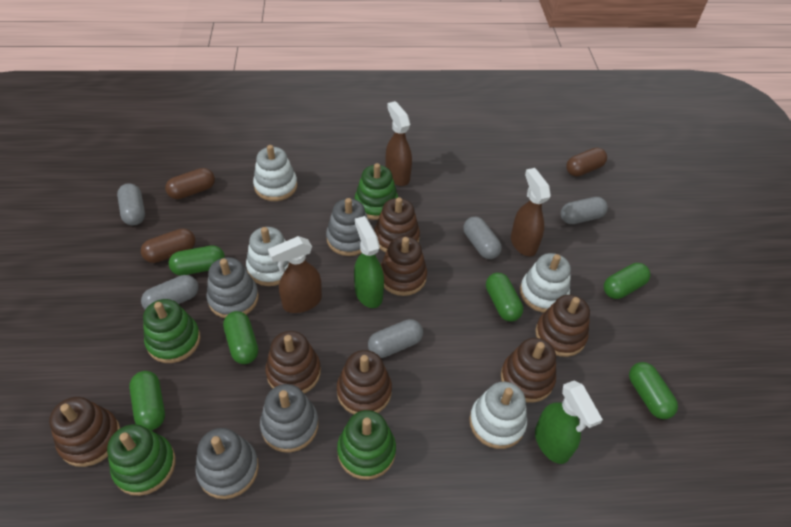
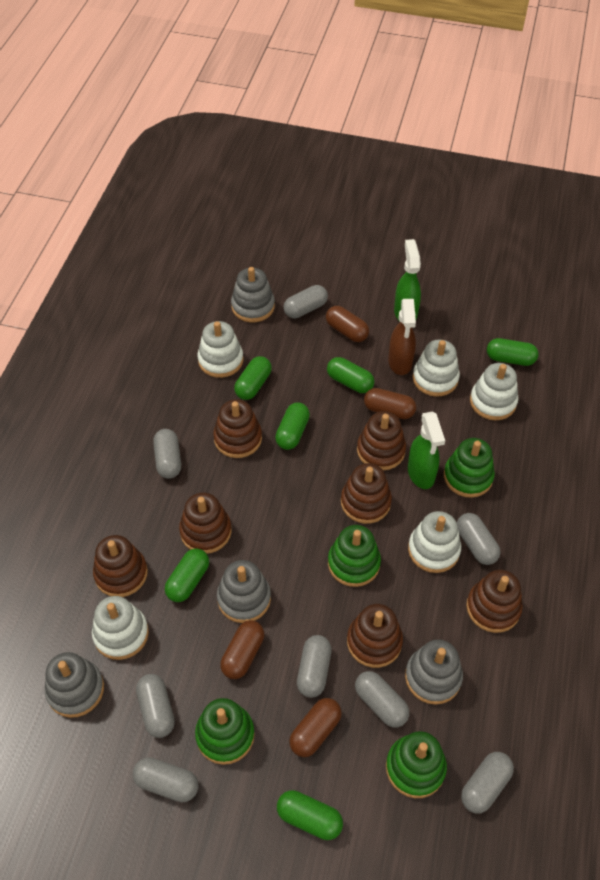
brown capsule: 3 -> 4
brown spray bottle: 3 -> 1
grey capsule: 5 -> 8
white stacking toy: 4 -> 5

